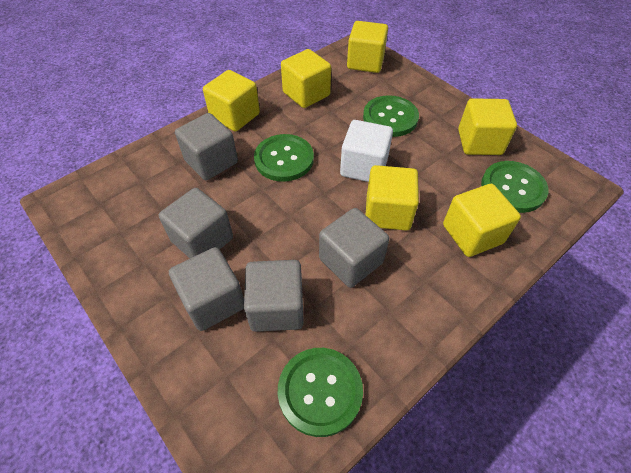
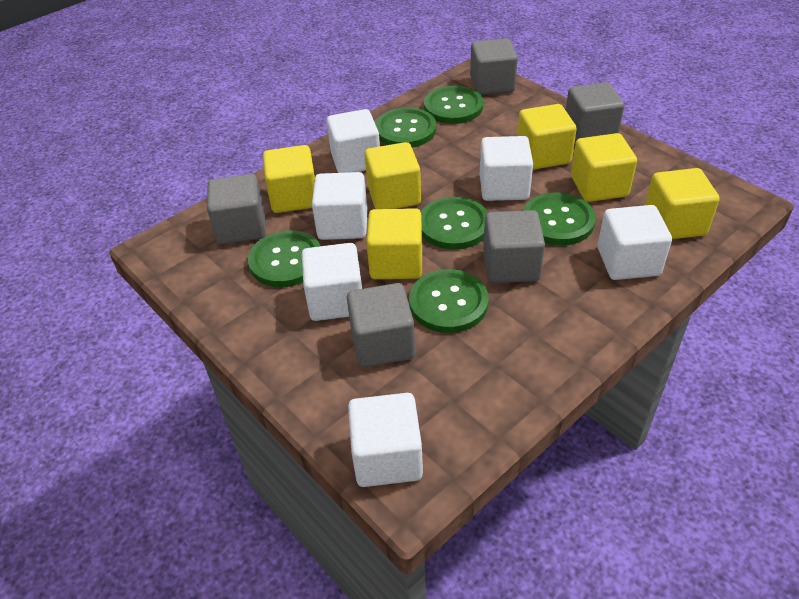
green button: 4 -> 6
white cube: 1 -> 6

